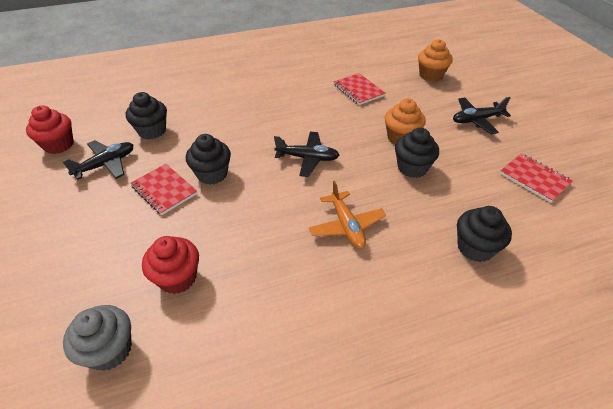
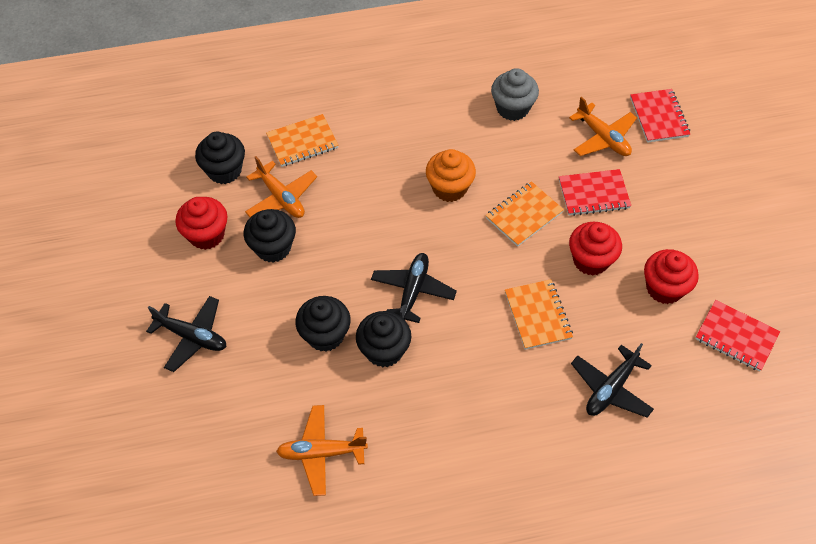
orange cupcake: 2 -> 1
orange notebook: 0 -> 3
orange plane: 1 -> 3
red cupcake: 2 -> 3

